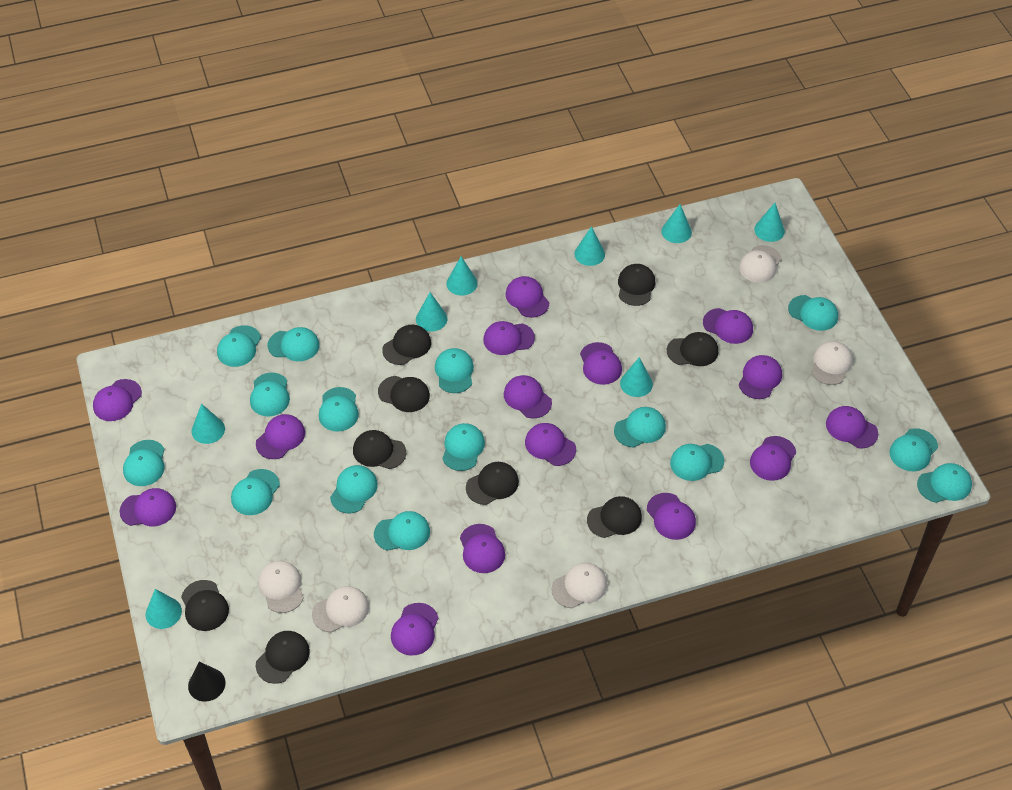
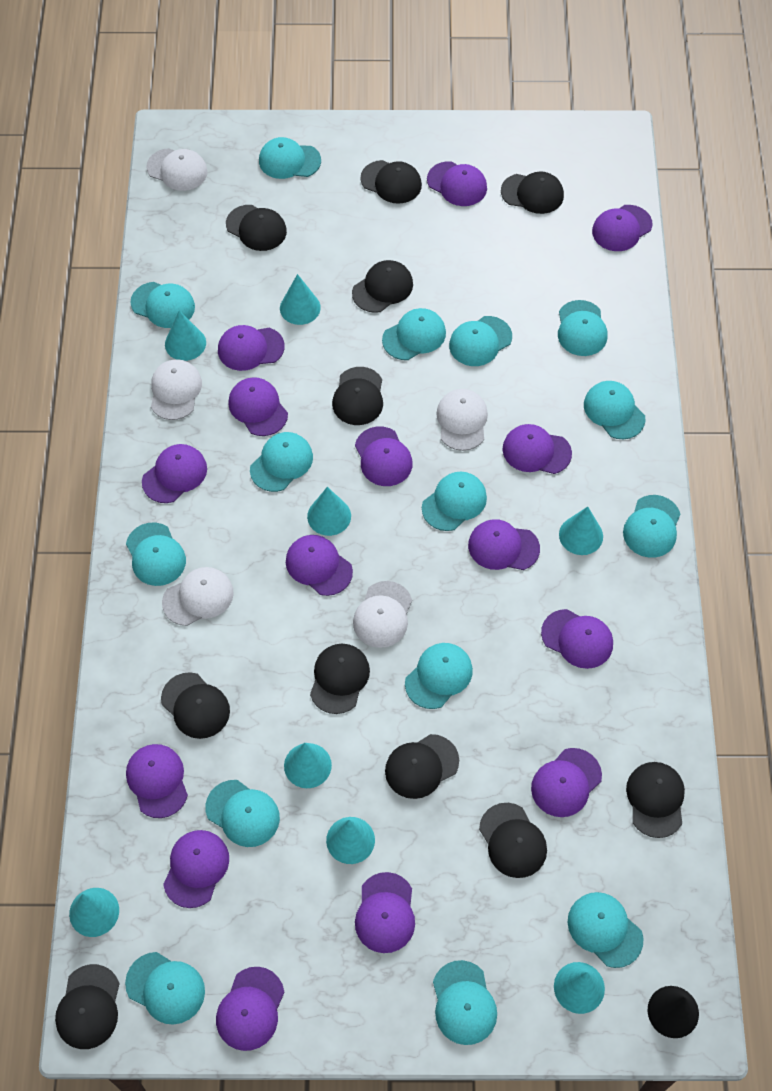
black cap: 9 -> 11

